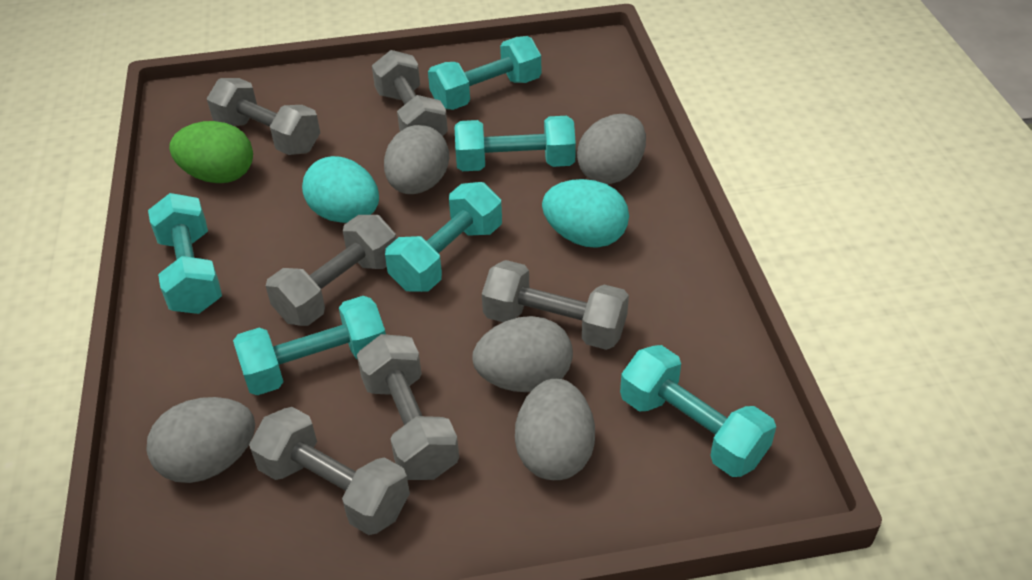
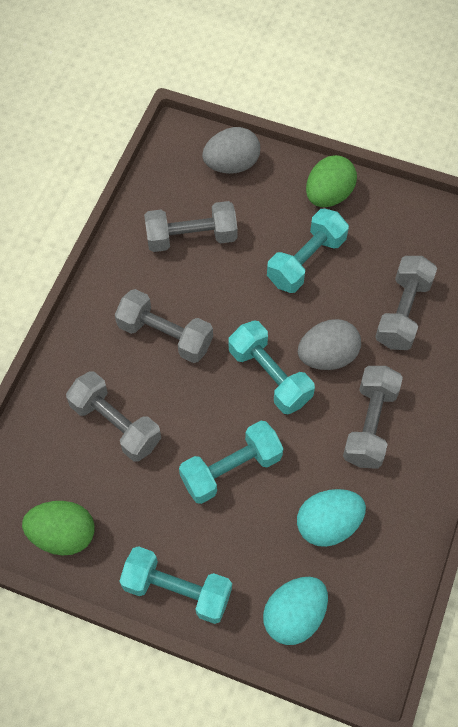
green egg: 1 -> 2
grey dumbbell: 6 -> 5
grey egg: 5 -> 2
turquoise dumbbell: 6 -> 4

